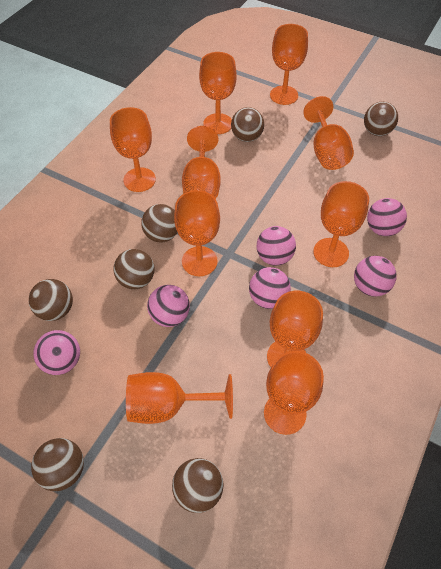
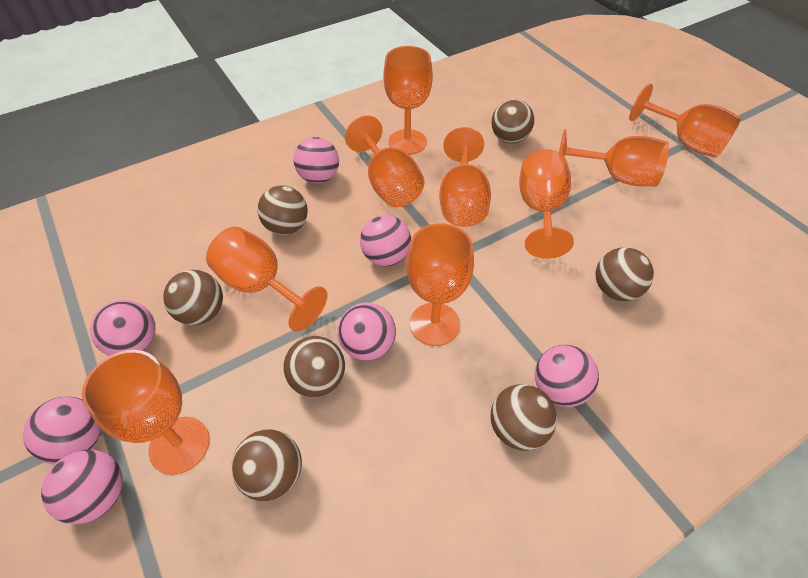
orange goblet: 10 -> 9
pink ball: 6 -> 7

